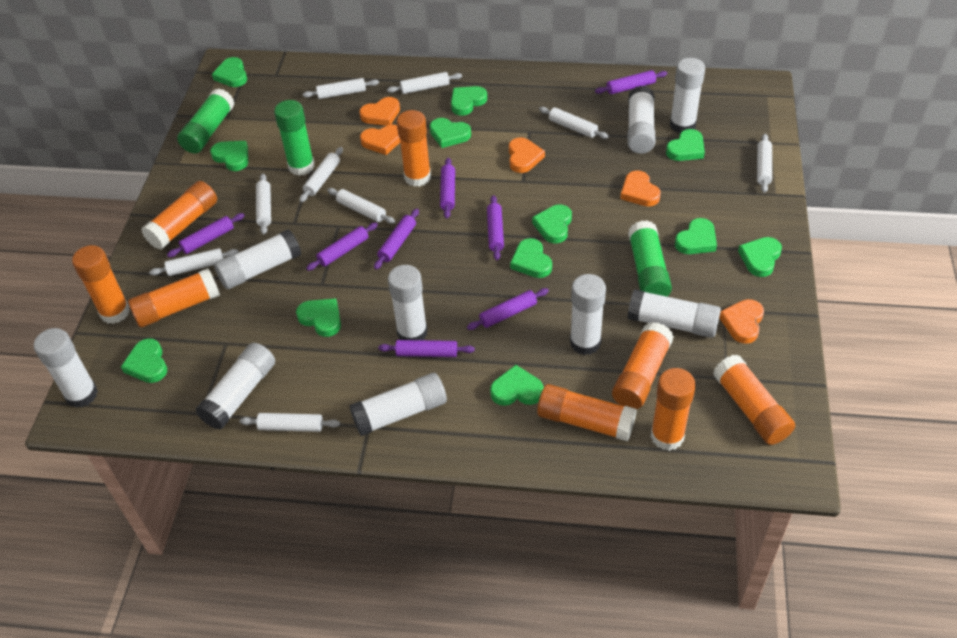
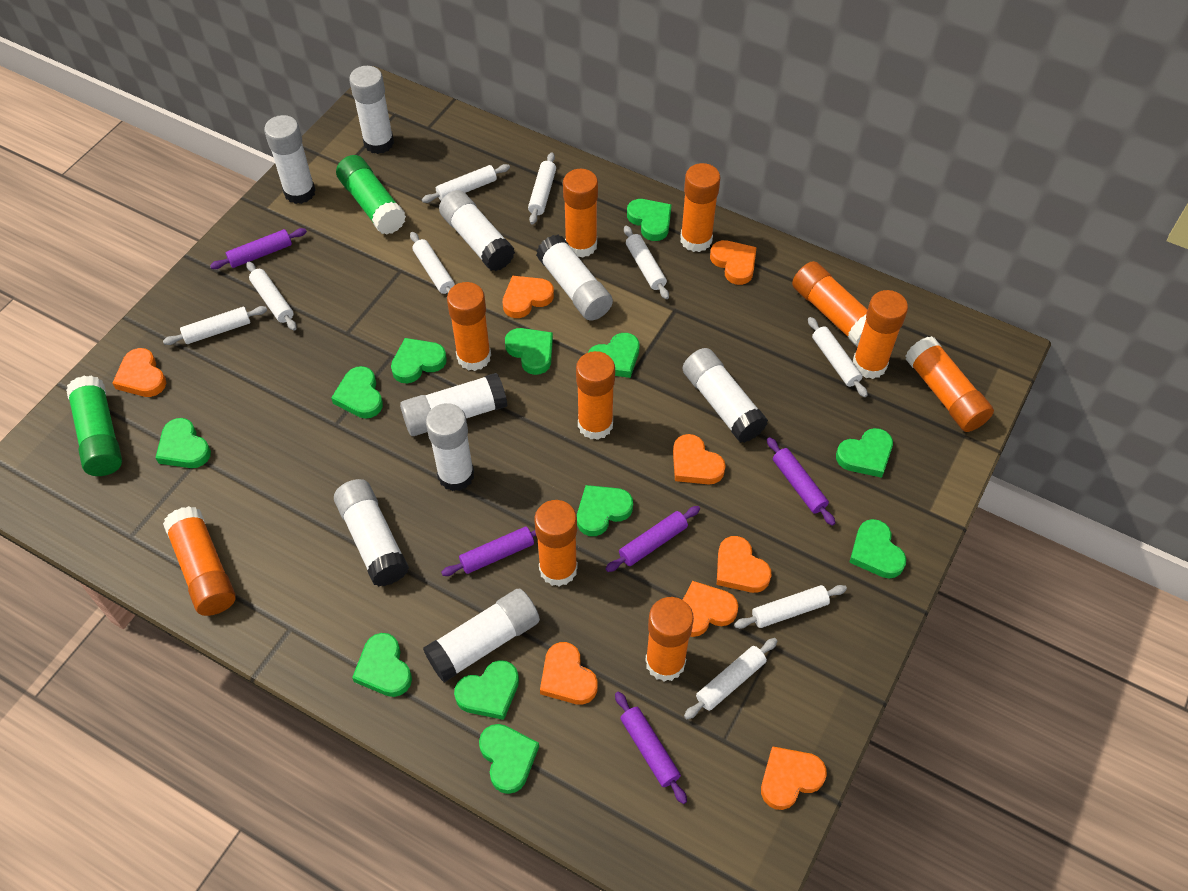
green glue stick: 3 -> 2
orange glue stick: 8 -> 10
orange heart: 5 -> 8
purple rolling pin: 8 -> 5

